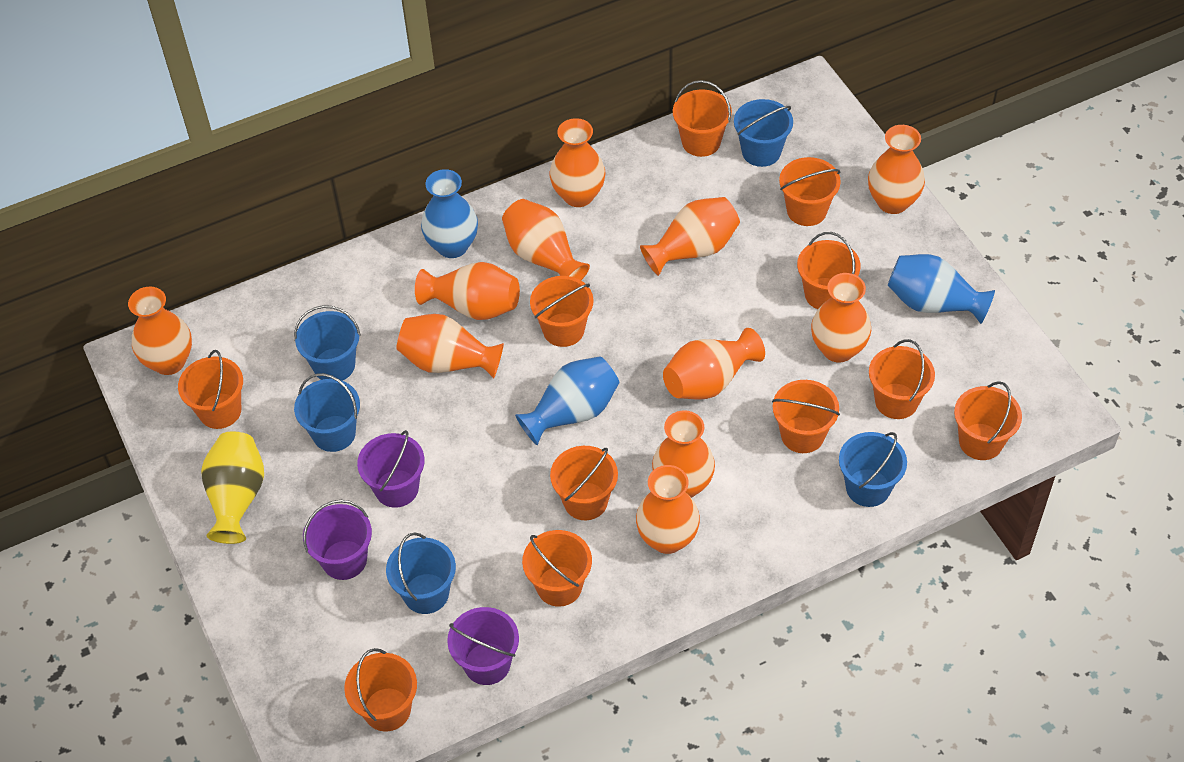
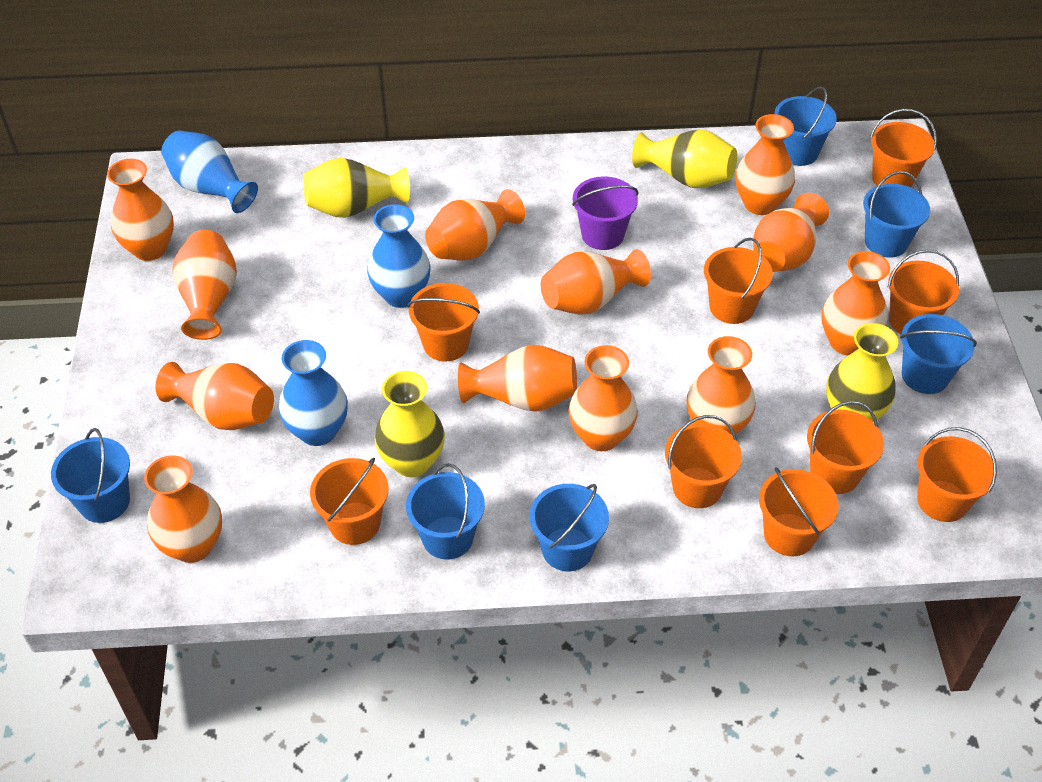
blue bucket: 5 -> 6
orange bucket: 11 -> 9
orange vase: 11 -> 12
purple bucket: 3 -> 1
yellow vase: 1 -> 4

